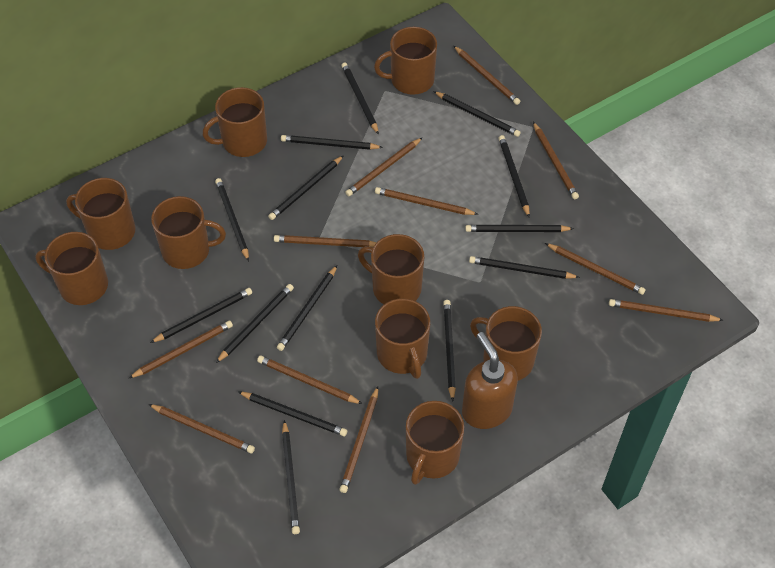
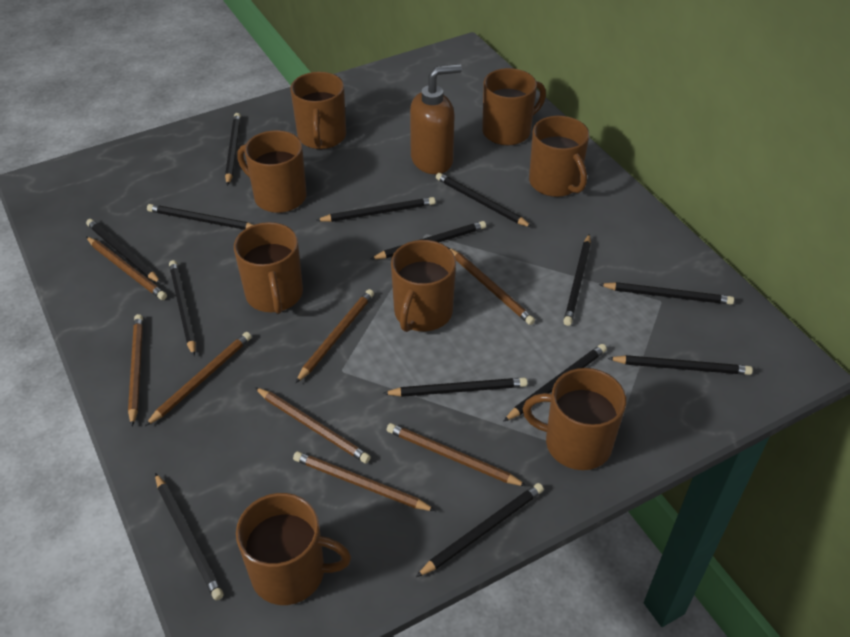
brown mug: 9 -> 8
brown pencil: 11 -> 8

